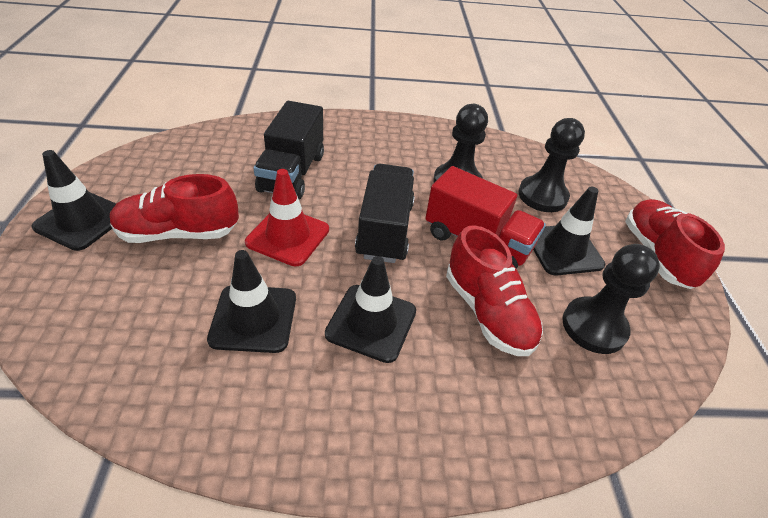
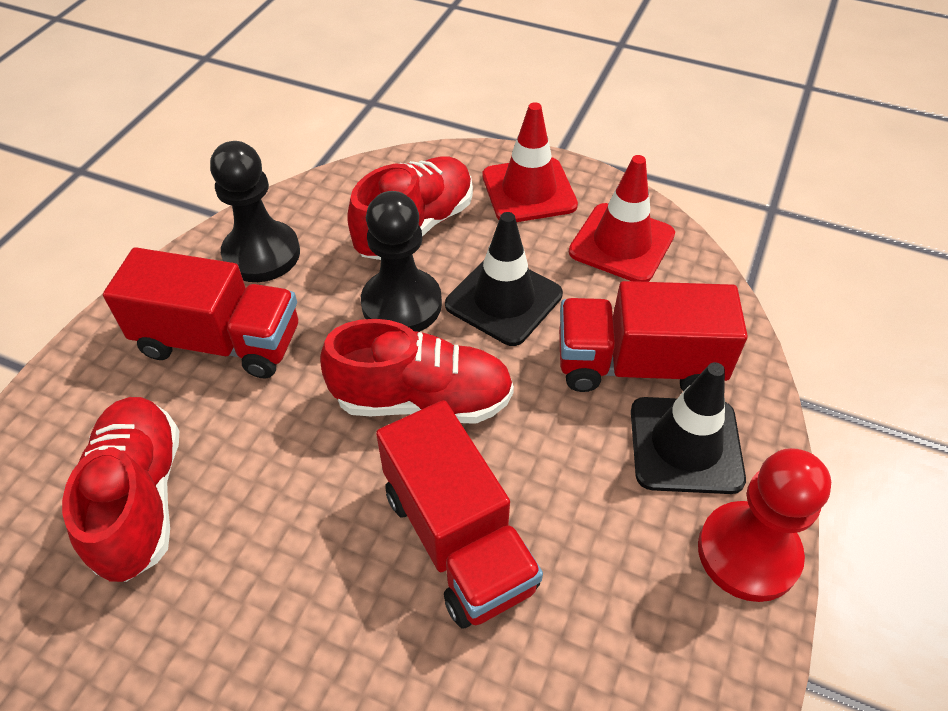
black pawn: 3 -> 2
black traffic cone: 4 -> 2
black truck: 2 -> 0
red pawn: 0 -> 1
red traffic cone: 1 -> 2
red truck: 1 -> 3

